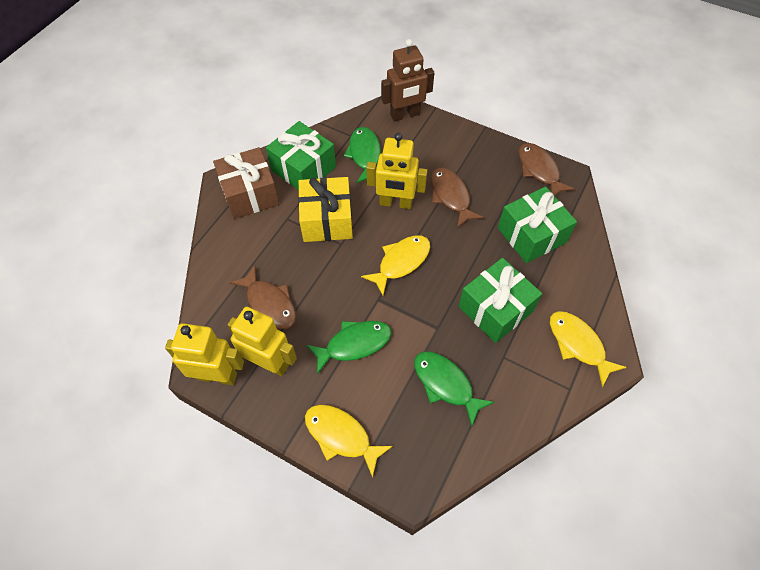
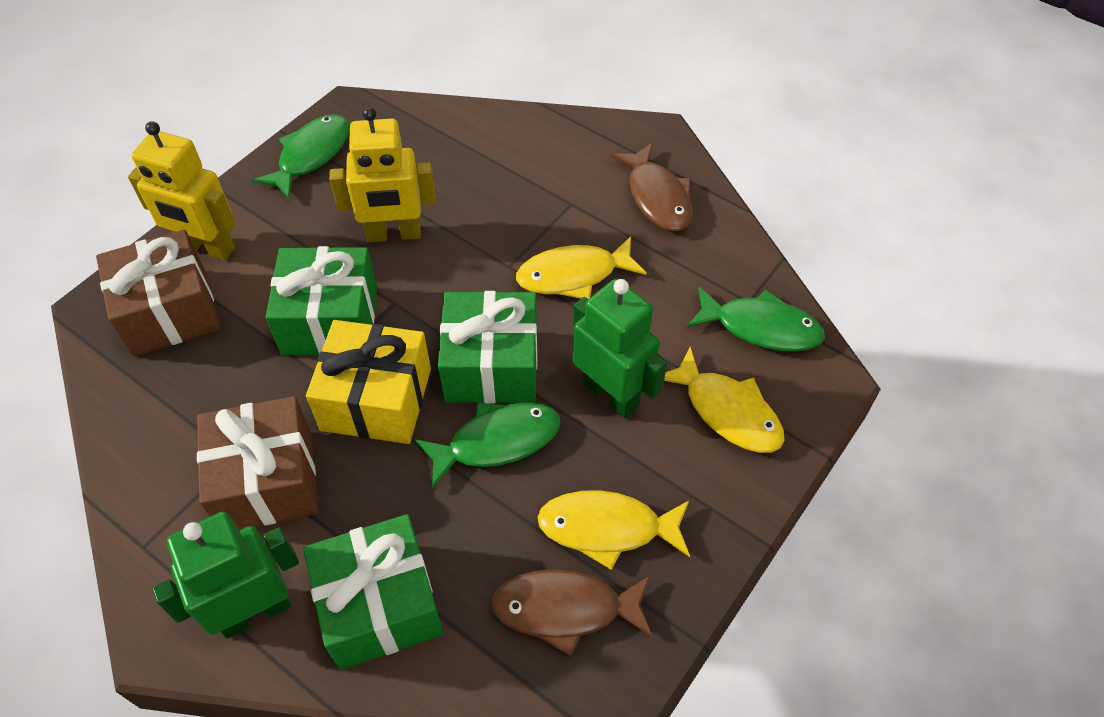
brown fish: 3 -> 2
brown gift: 1 -> 2
brown robot: 1 -> 0
green robot: 0 -> 2
yellow robot: 3 -> 2

